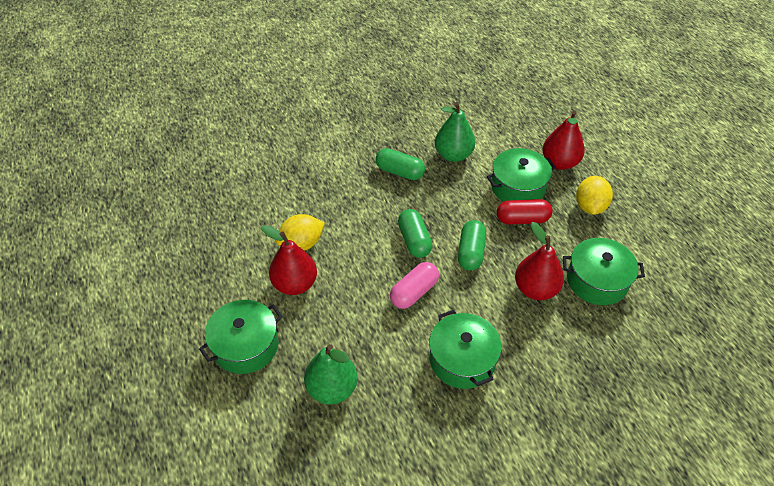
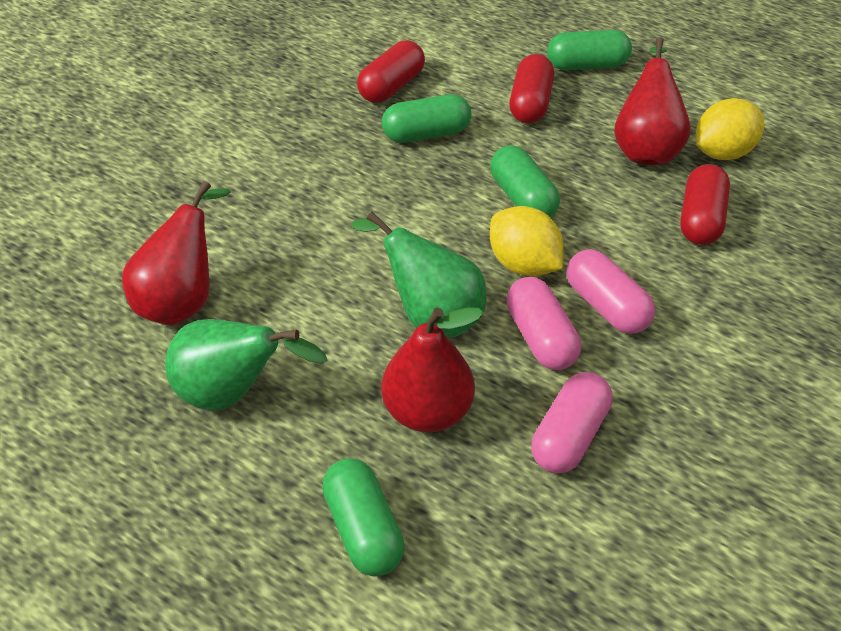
green capsule: 3 -> 4
green pot: 4 -> 0
pink capsule: 1 -> 3
red capsule: 1 -> 3

